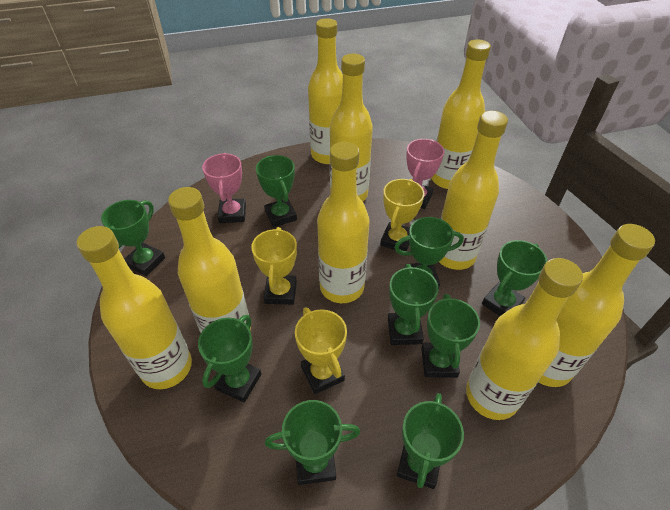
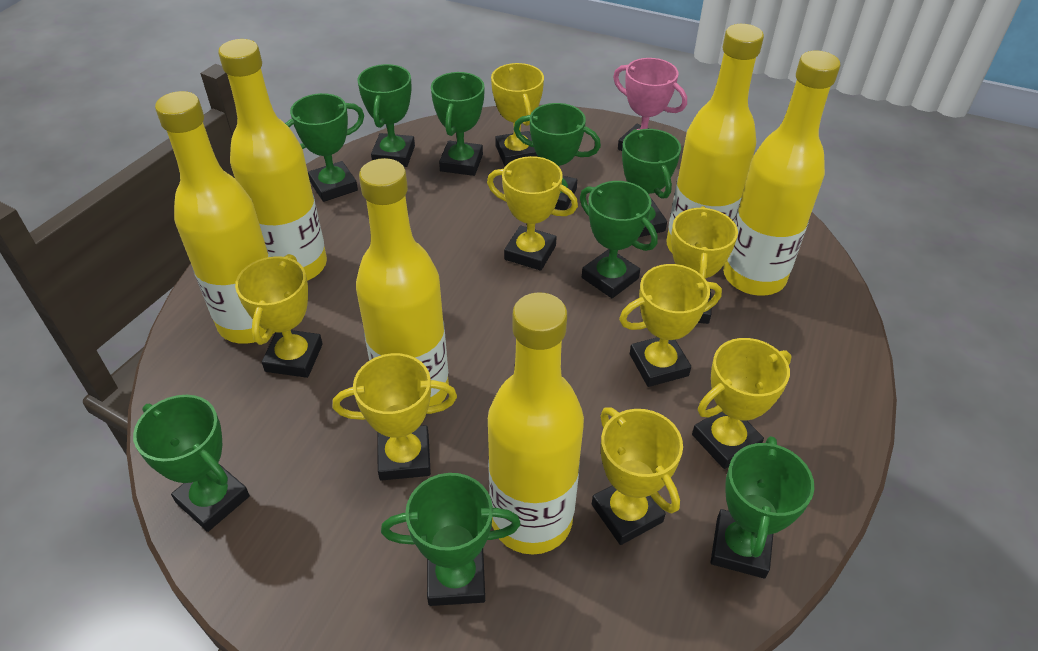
pink trophy: 2 -> 1
yellow bottle: 9 -> 6
yellow trophy: 3 -> 8

